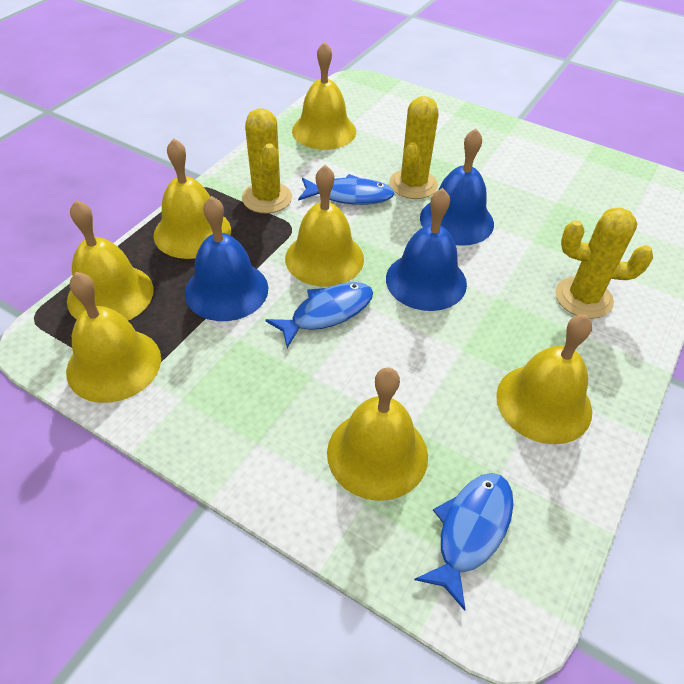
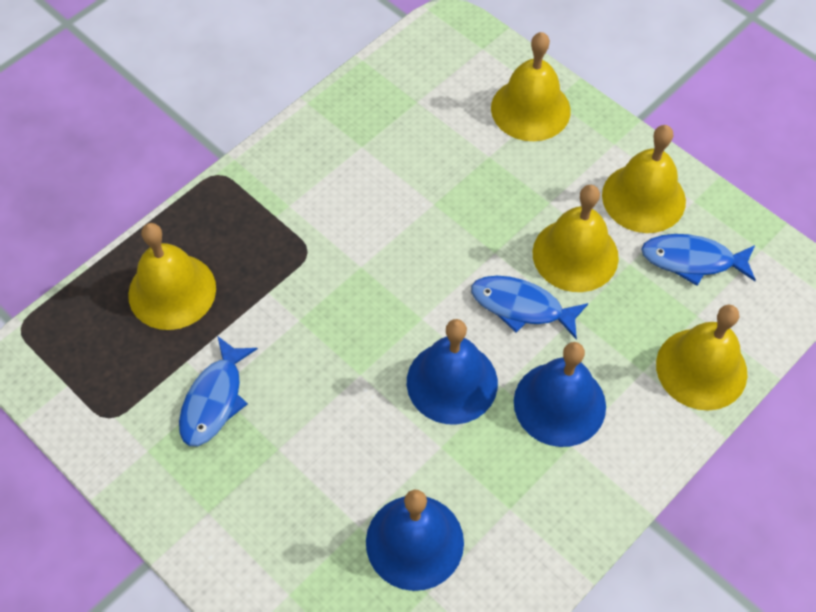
yellow bell: 7 -> 5
yellow cactus: 3 -> 0

